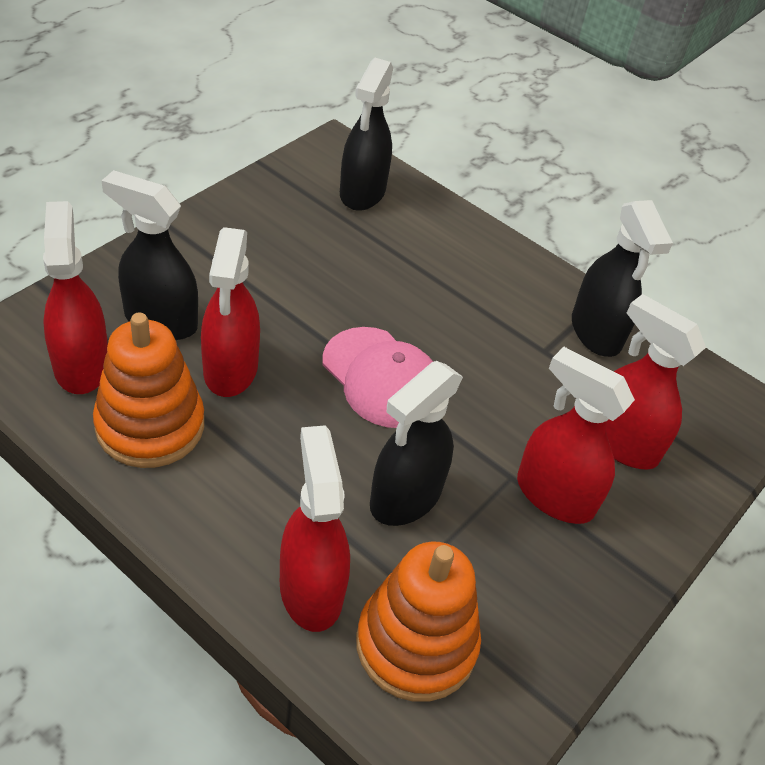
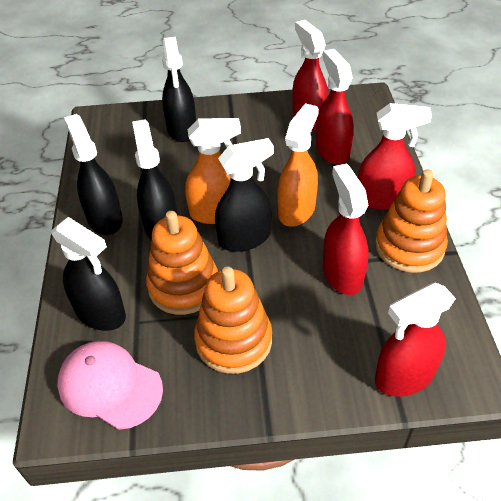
black spray bottle: 4 -> 5
orange spray bottle: 0 -> 2
orange stacking toy: 2 -> 3

